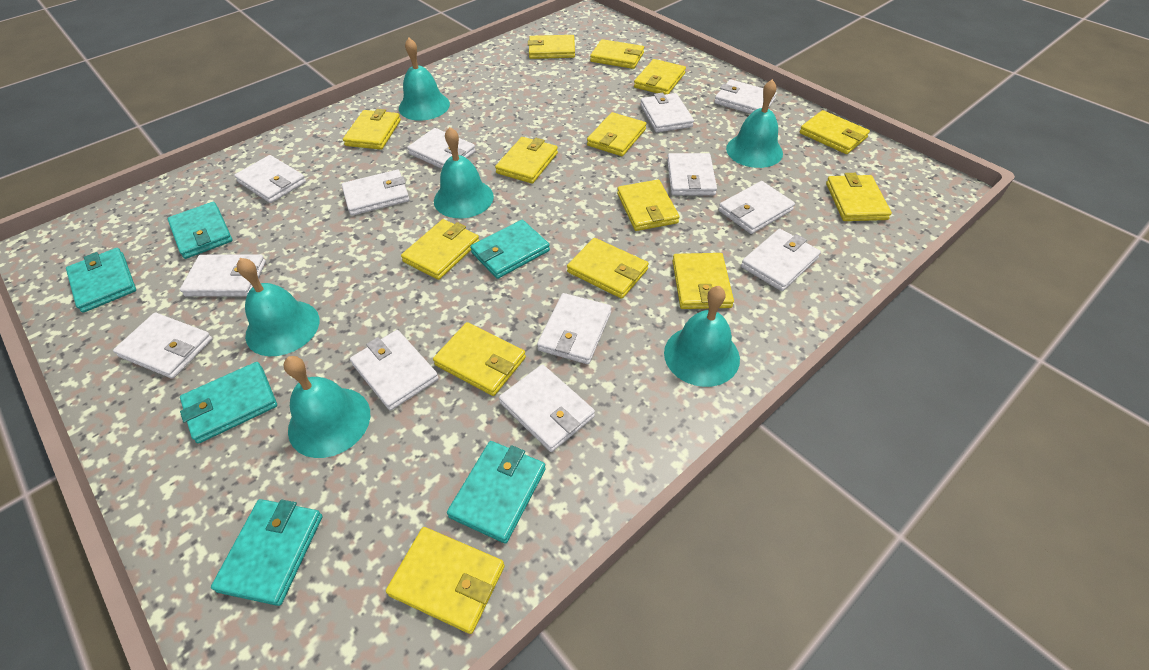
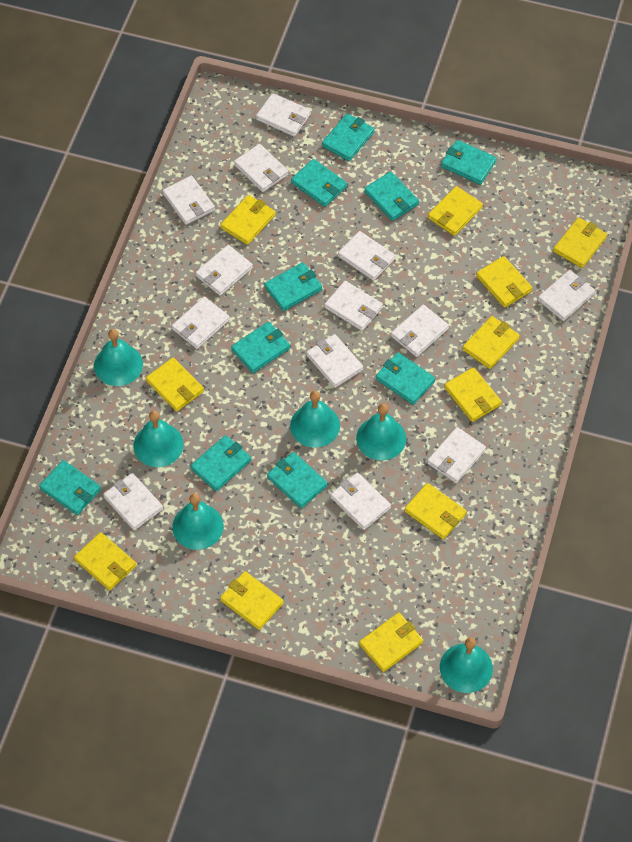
turquoise wallet: 6 -> 10
yellow wallet: 14 -> 11

